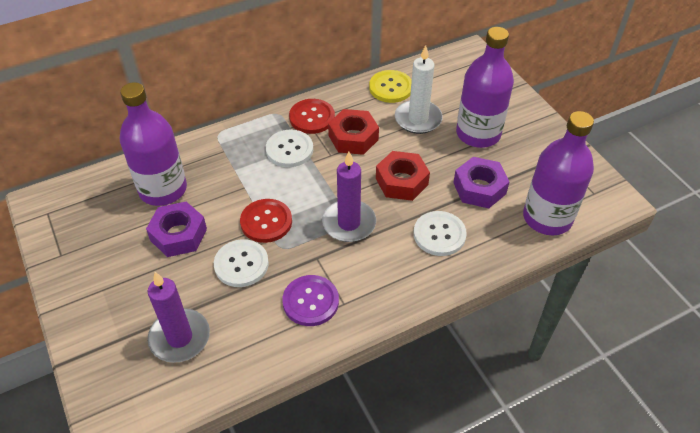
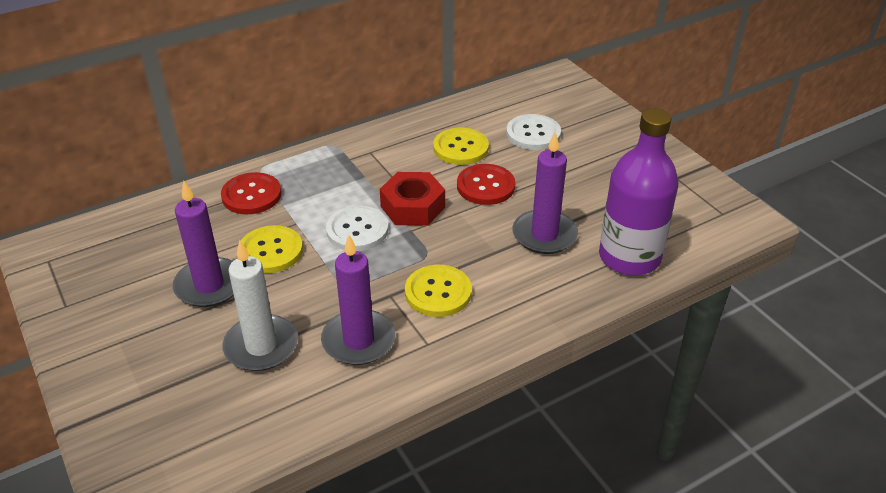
purple bottle: 3 -> 1
purple button: 1 -> 0
purple candle: 2 -> 3
purple nut: 2 -> 0
red nut: 2 -> 1
white button: 3 -> 2
yellow button: 1 -> 3

